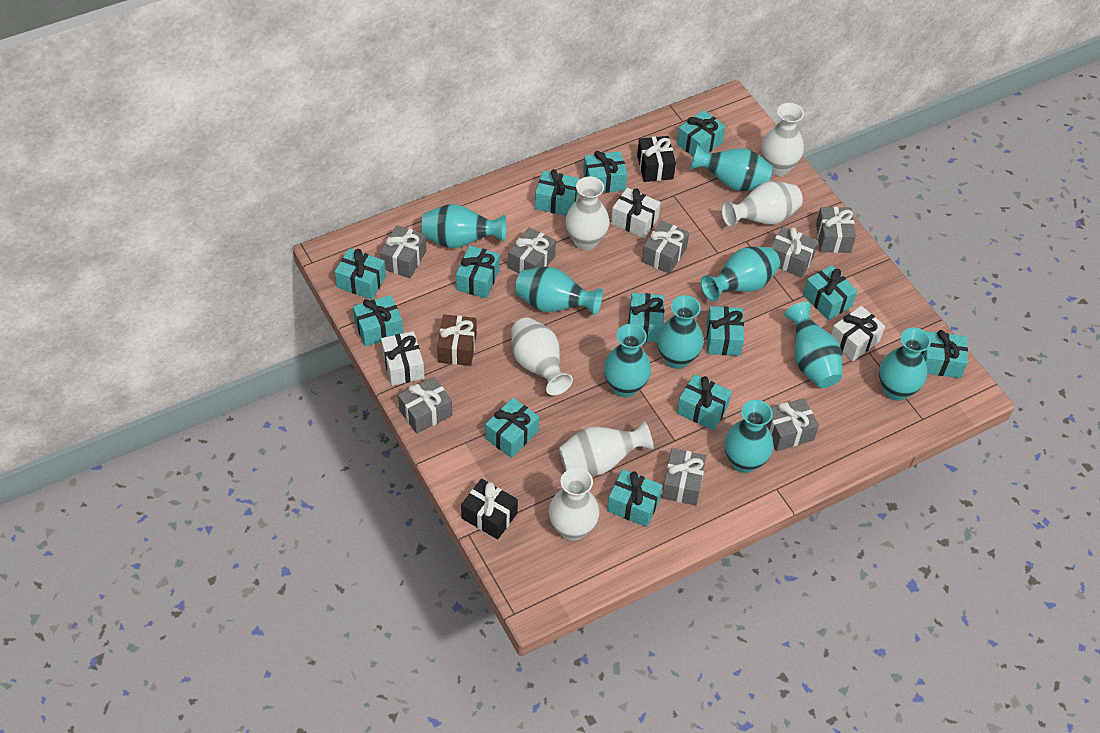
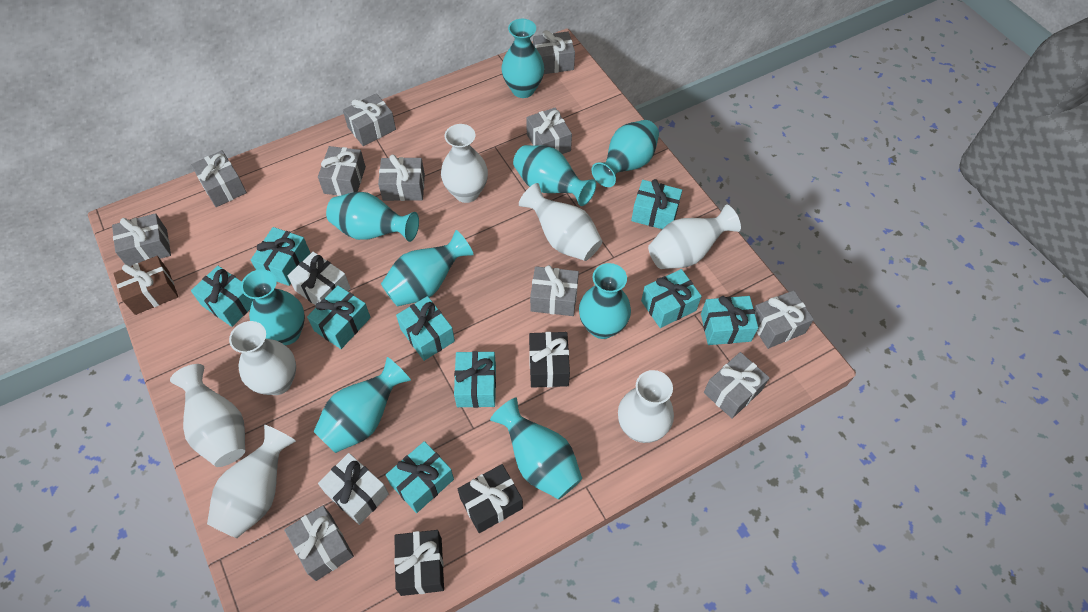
black gift: 2 -> 3
grey gift: 8 -> 11
turquoise gift: 13 -> 9
white gift: 3 -> 2
white vase: 6 -> 7

